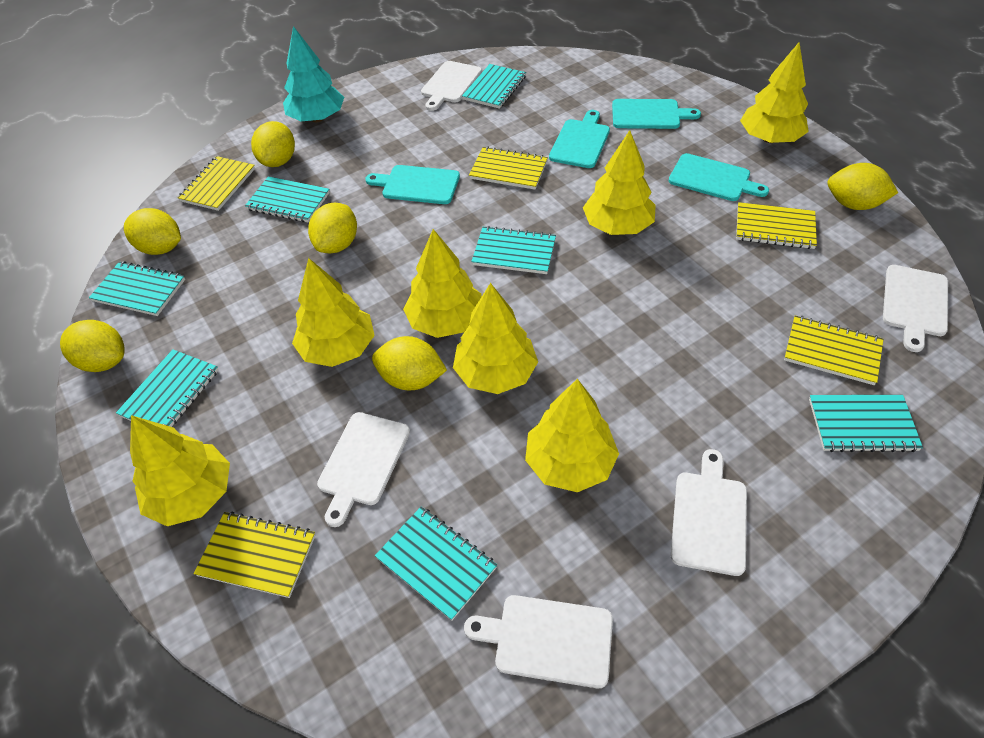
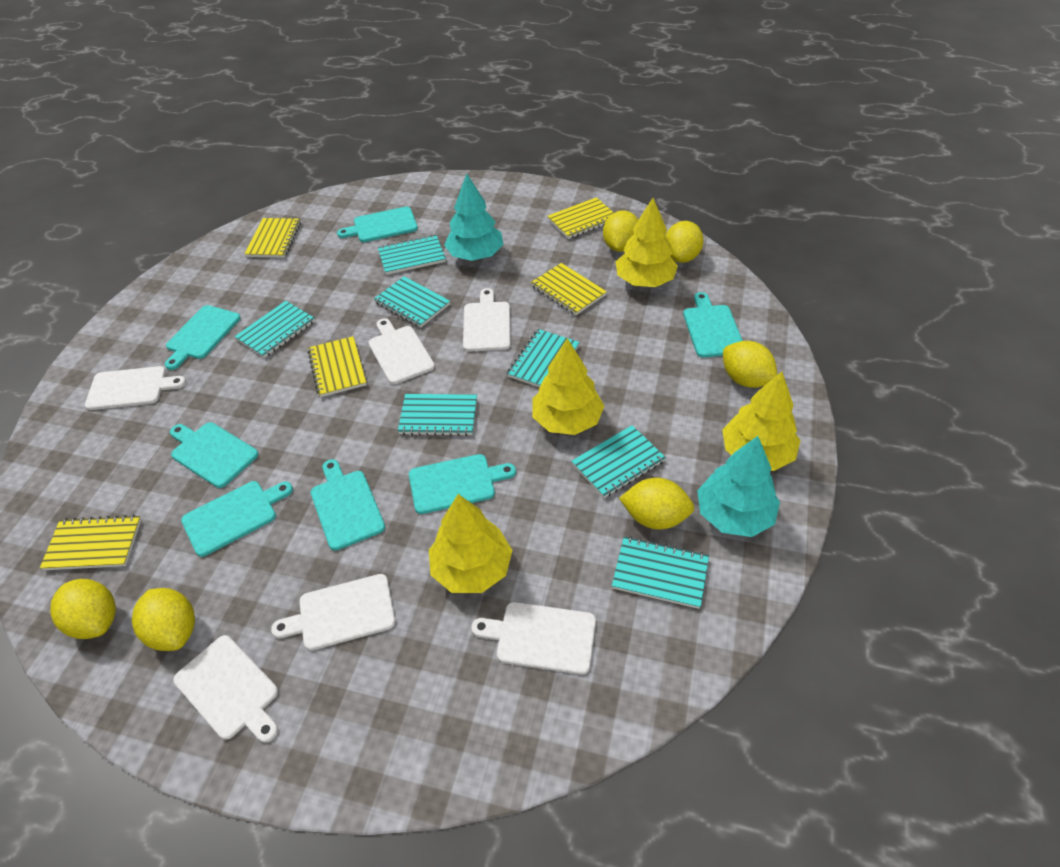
turquoise cutting board: 4 -> 7
turquoise tree: 1 -> 2
white cutting board: 5 -> 6
yellow tree: 7 -> 4

